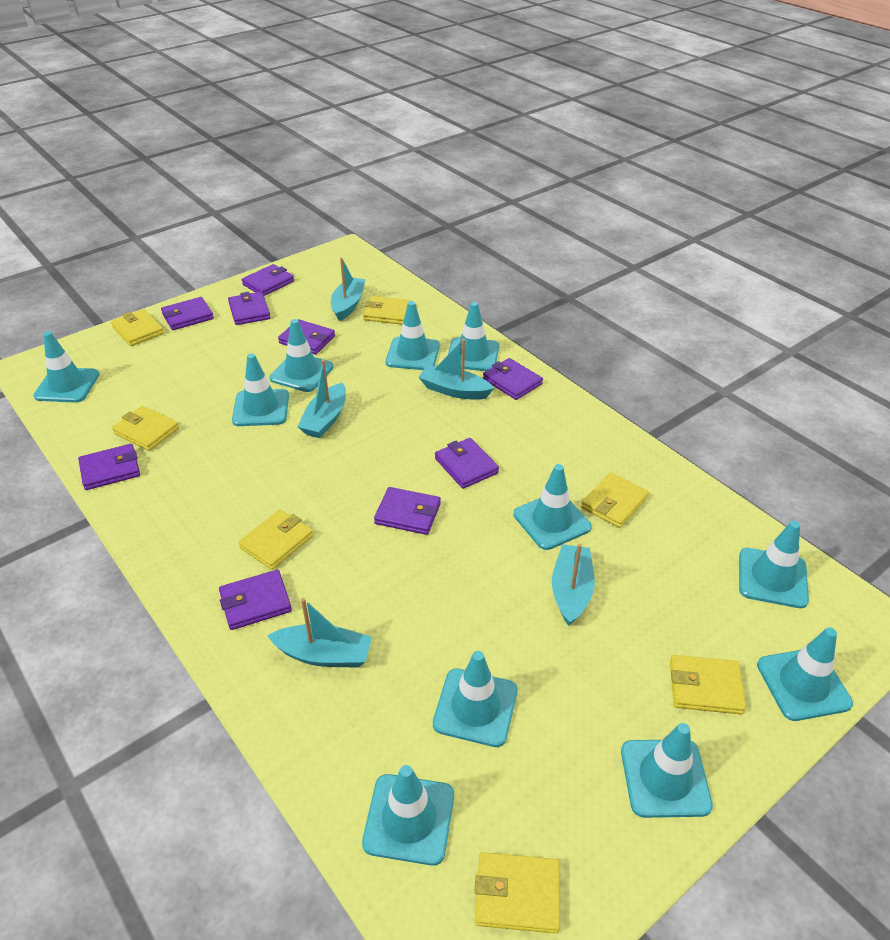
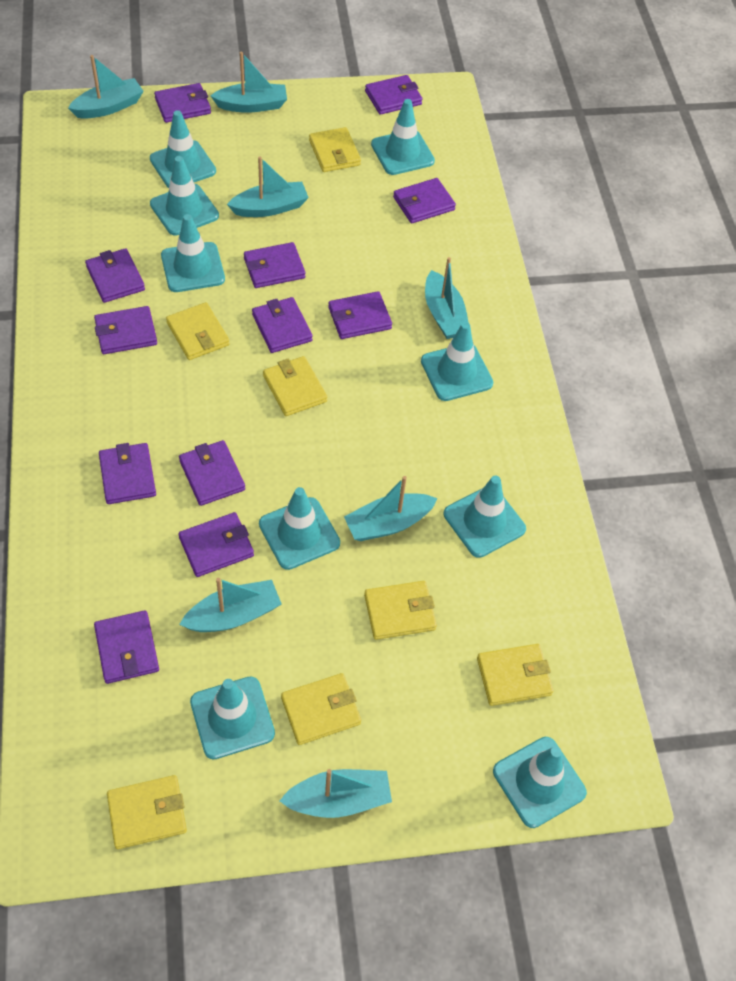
purple wallet: 9 -> 12
turquoise boat: 5 -> 7
turquoise traffic cone: 11 -> 9

